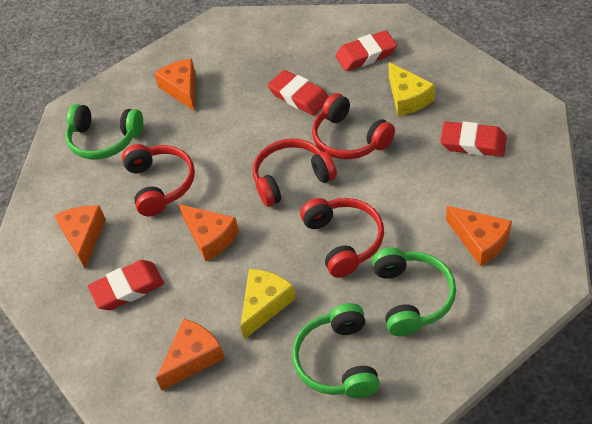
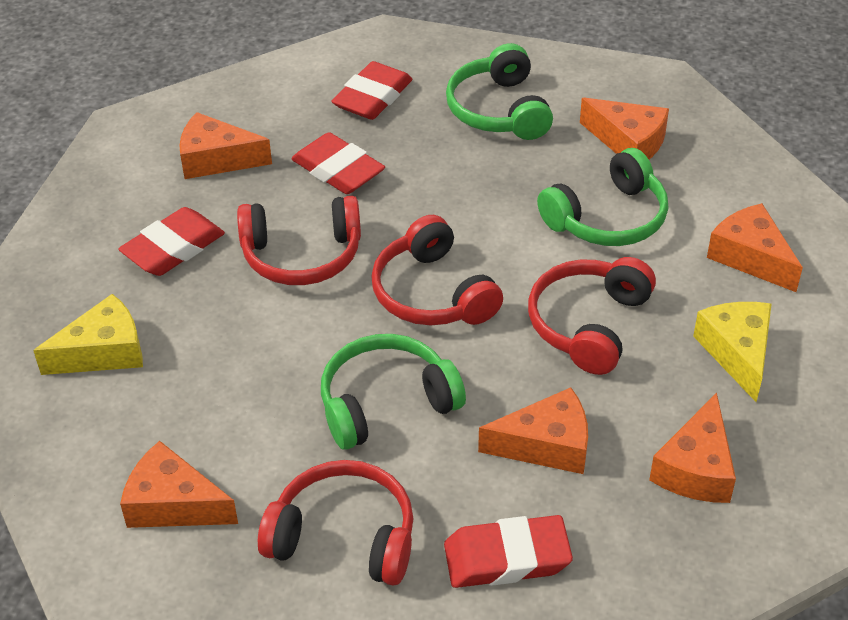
orange cheese: 5 -> 6

